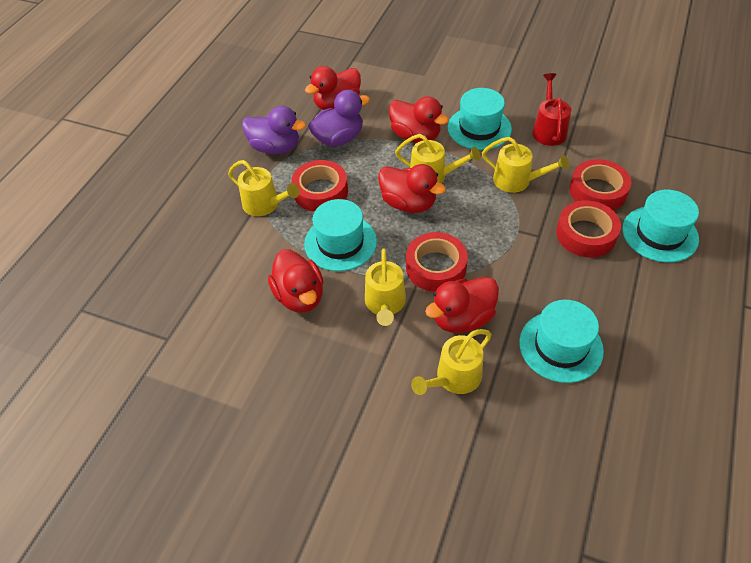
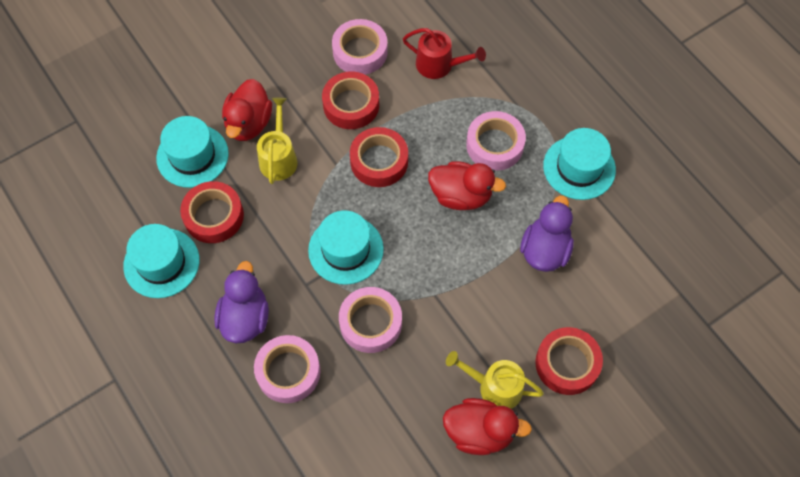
pink tape: 0 -> 4
red duck: 5 -> 3
yellow watering can: 5 -> 2

